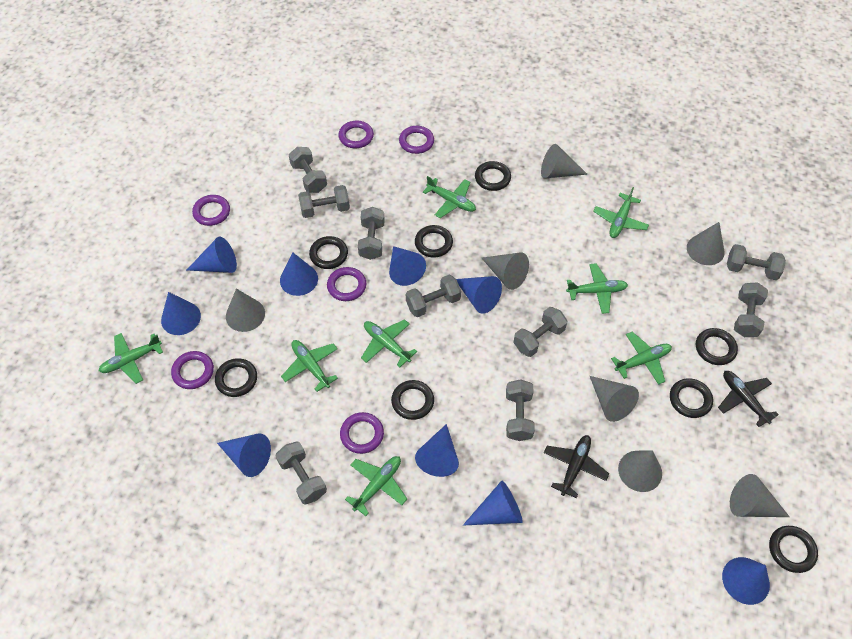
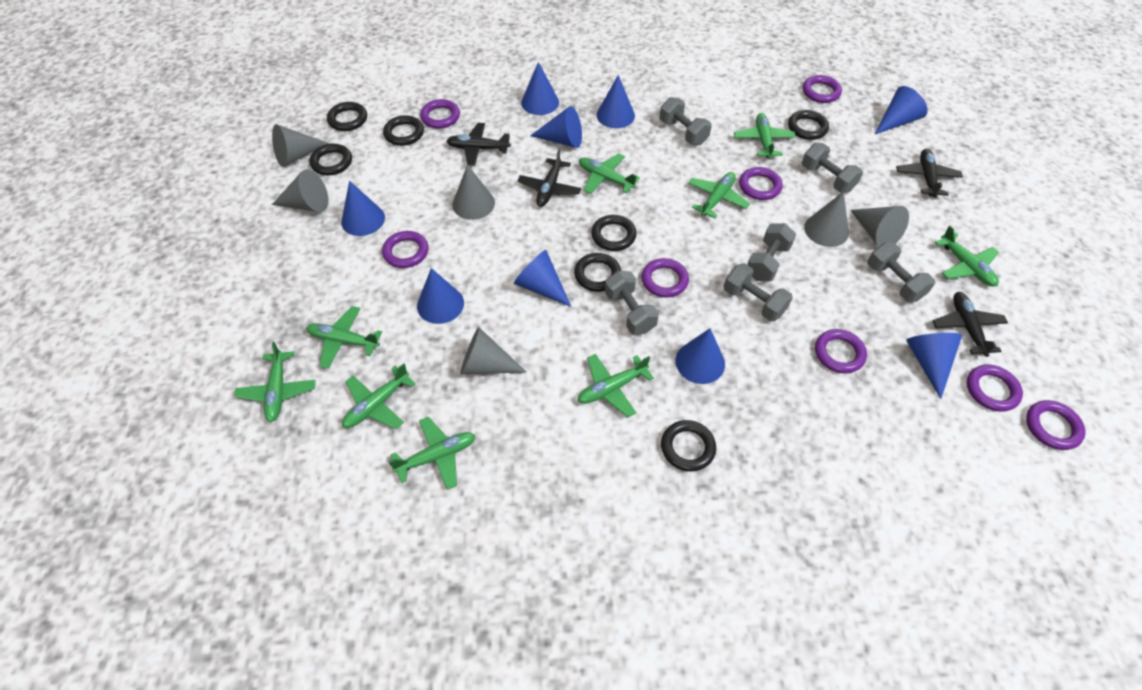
black plane: 2 -> 4
black ring: 8 -> 7
green plane: 8 -> 9
grey cone: 7 -> 6
grey dumbbell: 9 -> 6
purple ring: 6 -> 8

